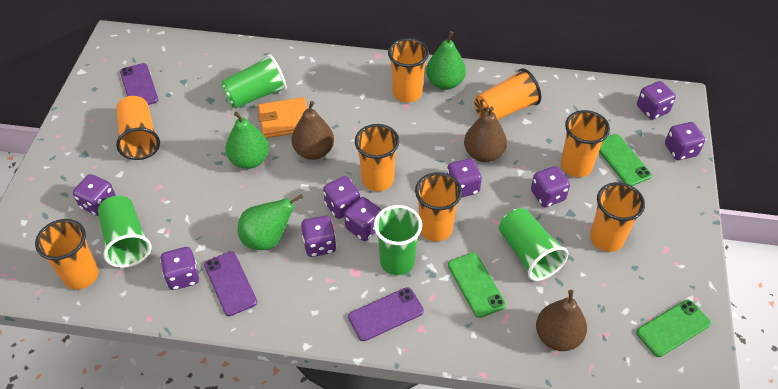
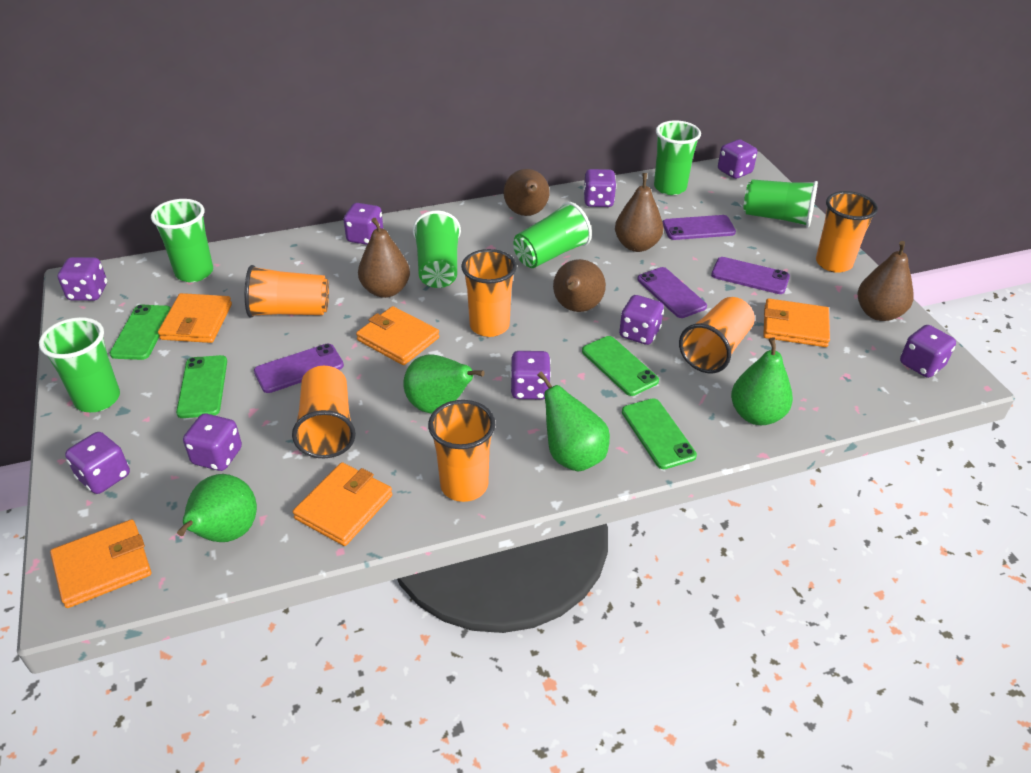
brown pear: 3 -> 5
green cup: 4 -> 6
green pear: 3 -> 4
green phone: 3 -> 4
orange cup: 8 -> 6
orange wallet: 1 -> 5
purple phone: 3 -> 4

